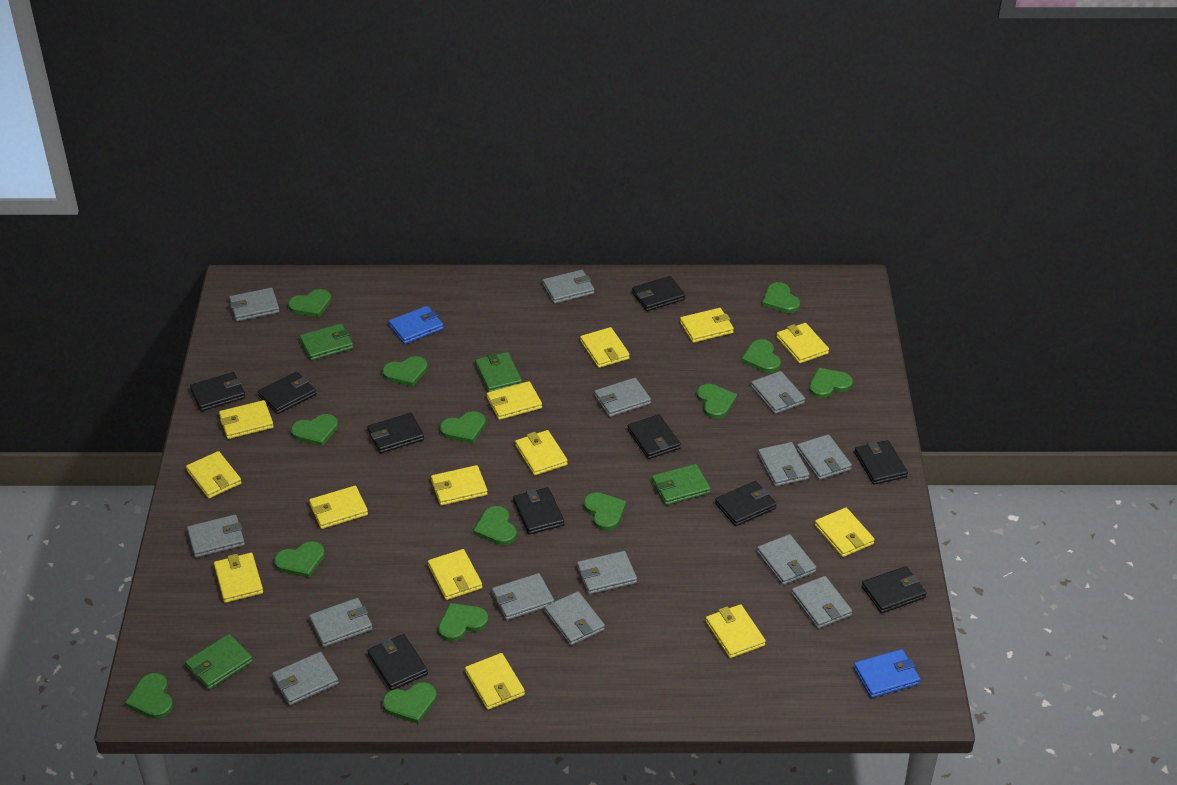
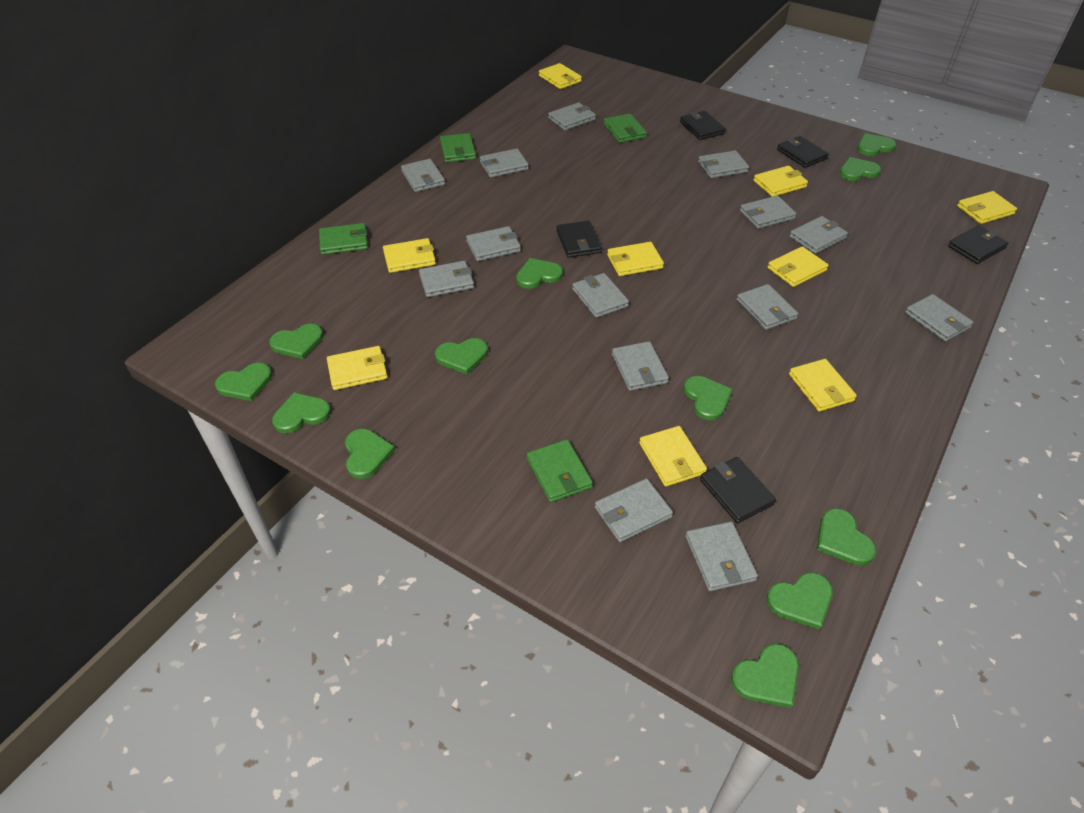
black wallet: 10 -> 5
blue wallet: 2 -> 0
green heart: 14 -> 12
yellow wallet: 14 -> 9

